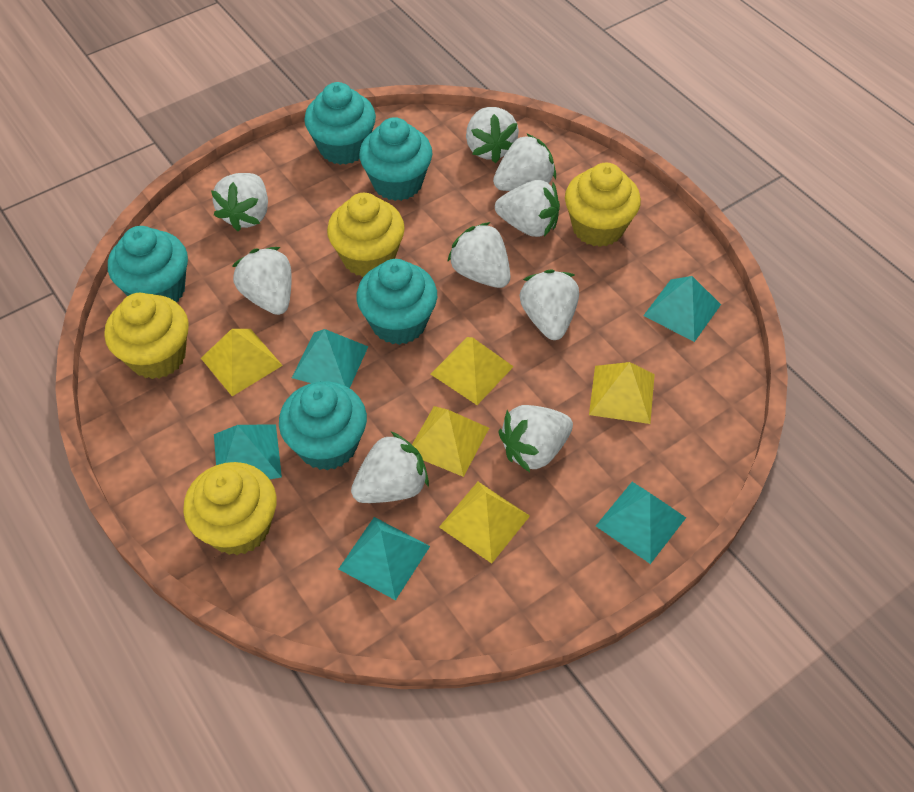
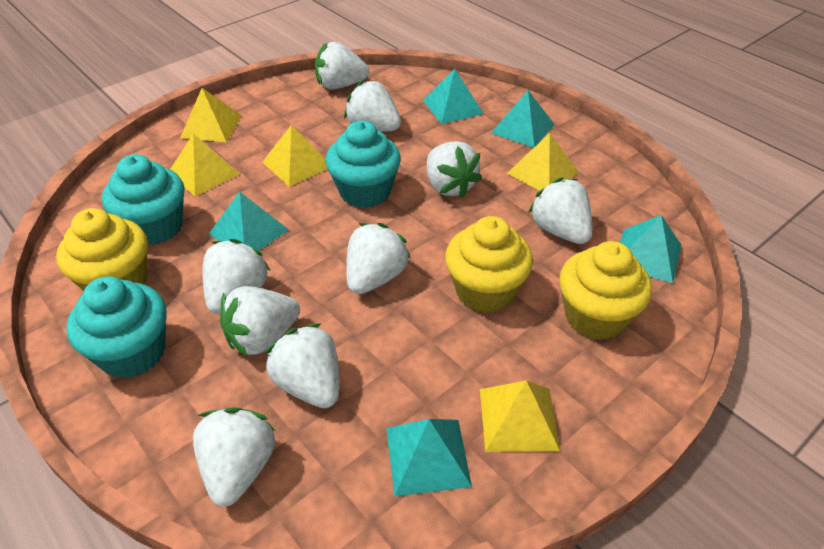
turquoise cupcake: 5 -> 3
yellow cupcake: 4 -> 3

